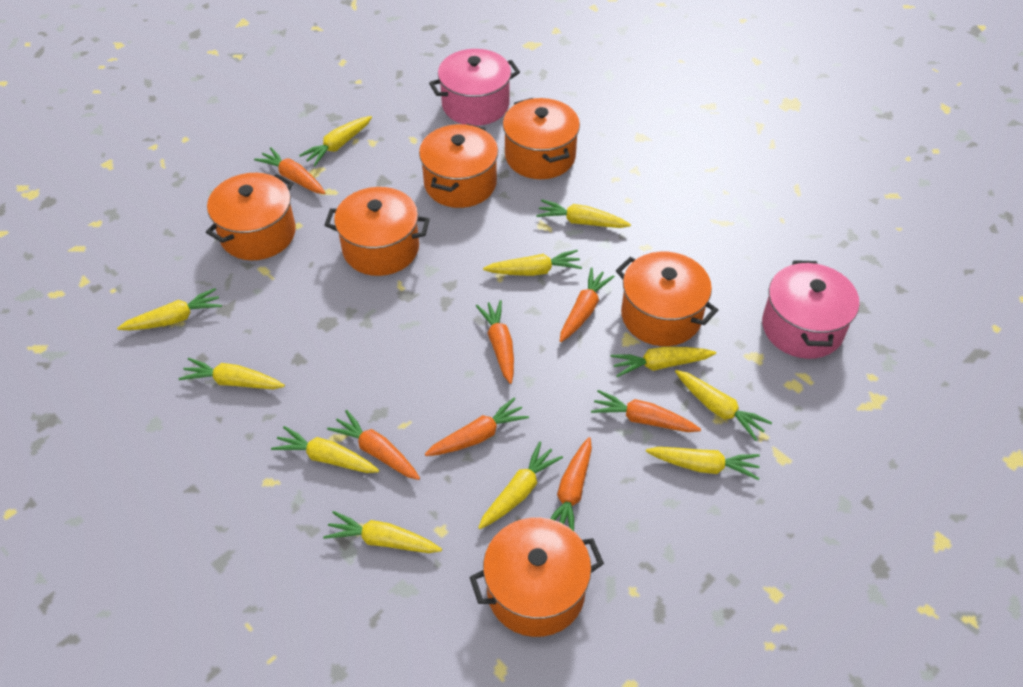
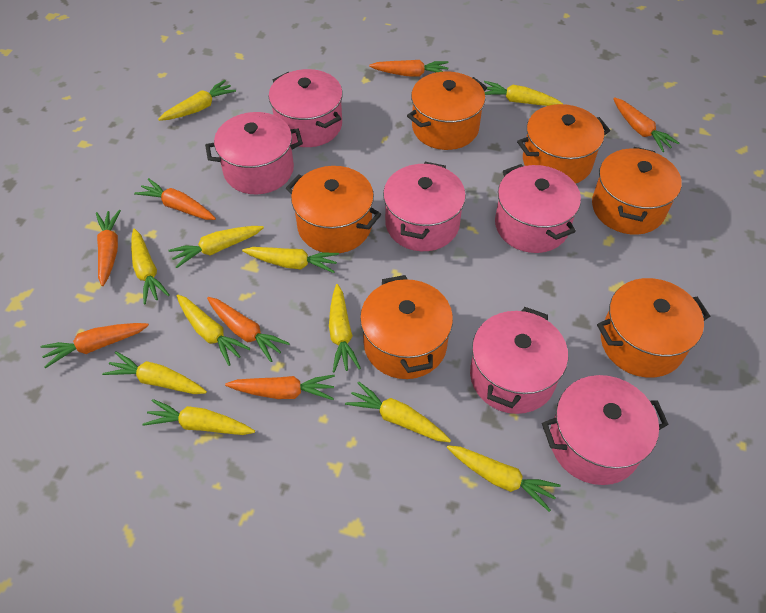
pink pot: 2 -> 6

